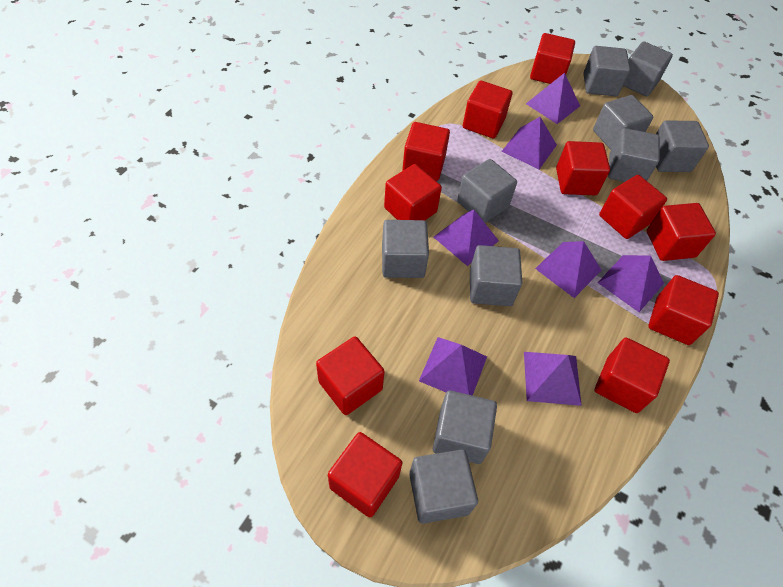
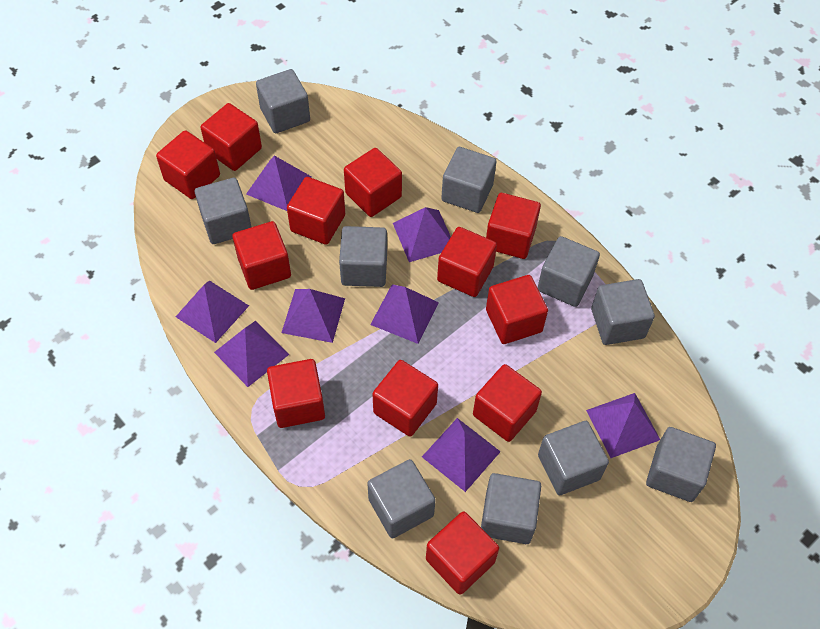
purple pyramid: 7 -> 8
red cube: 11 -> 12

